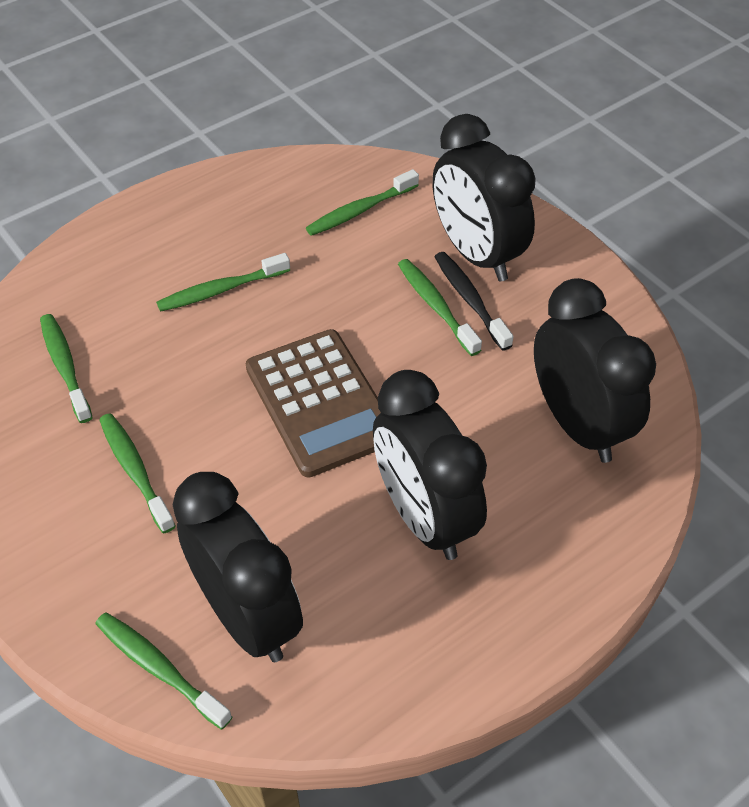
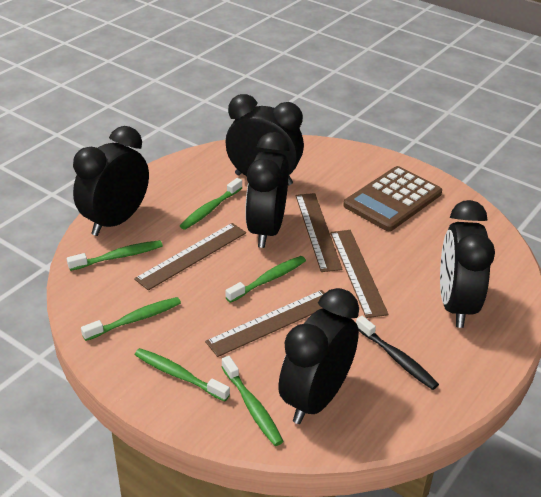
black clock: 4 -> 5
brown ruler: 0 -> 4

